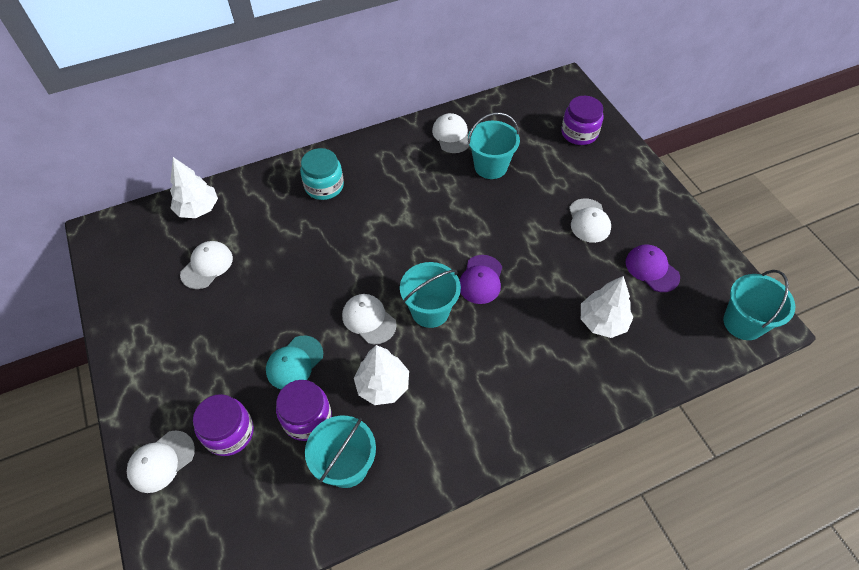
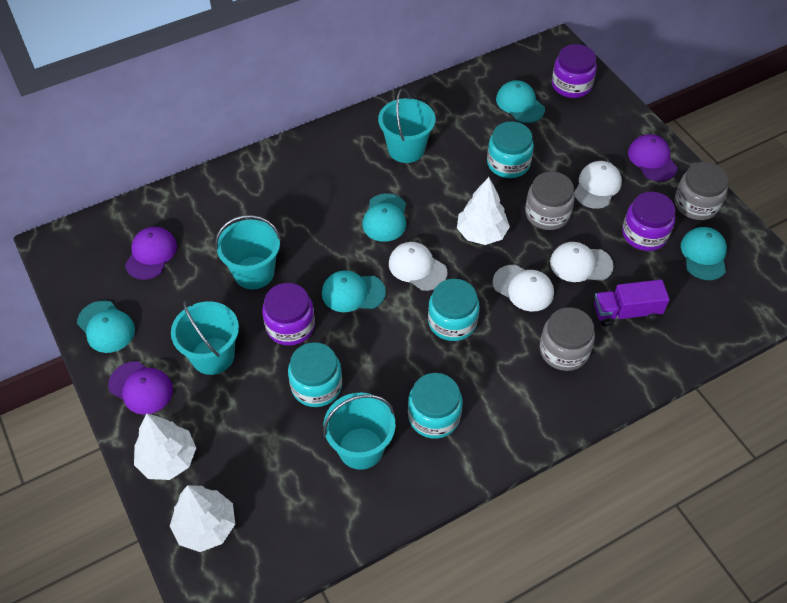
grey jar: 0 -> 3
purple cap: 2 -> 3
purple truck: 0 -> 1
turquoise cap: 1 -> 5
turquoise jar: 1 -> 4
white cap: 5 -> 4

